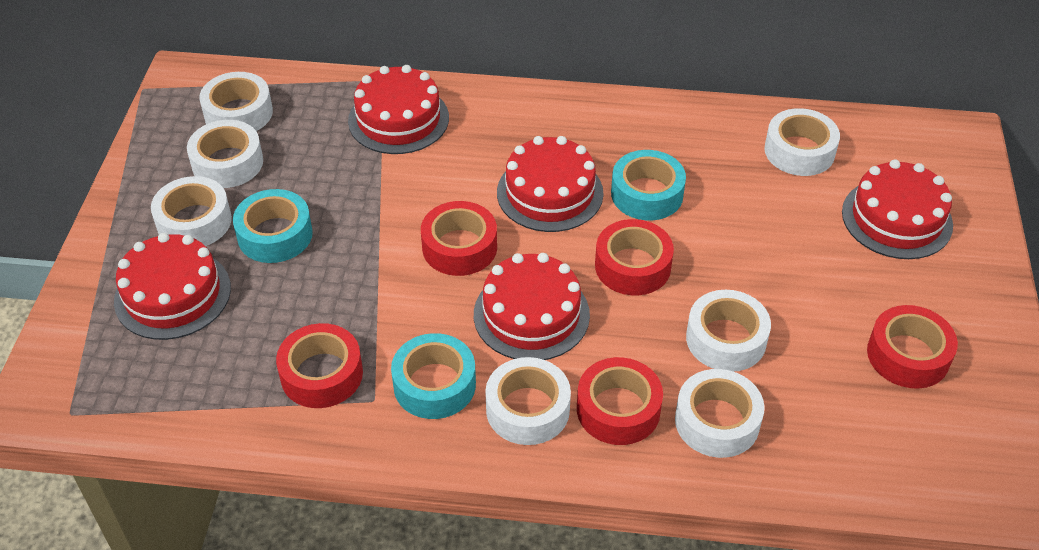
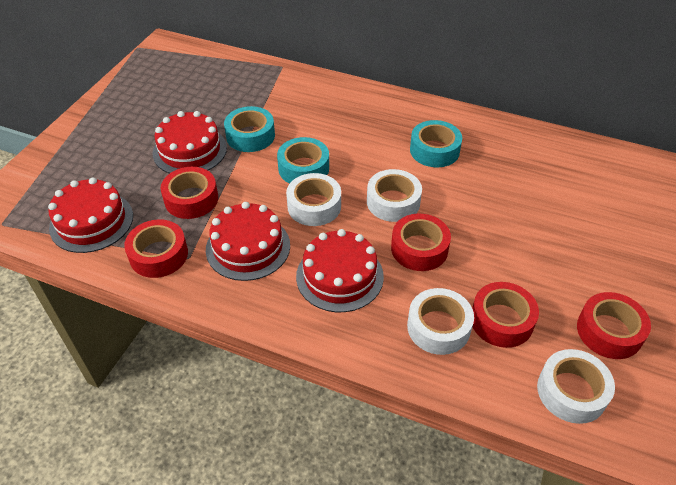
red cake: 5 -> 4
white tape: 7 -> 4

